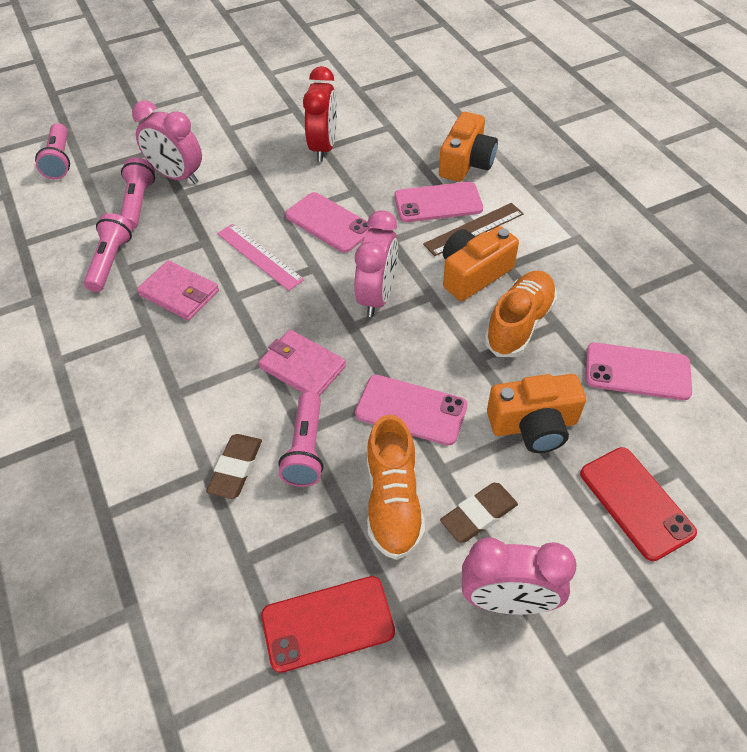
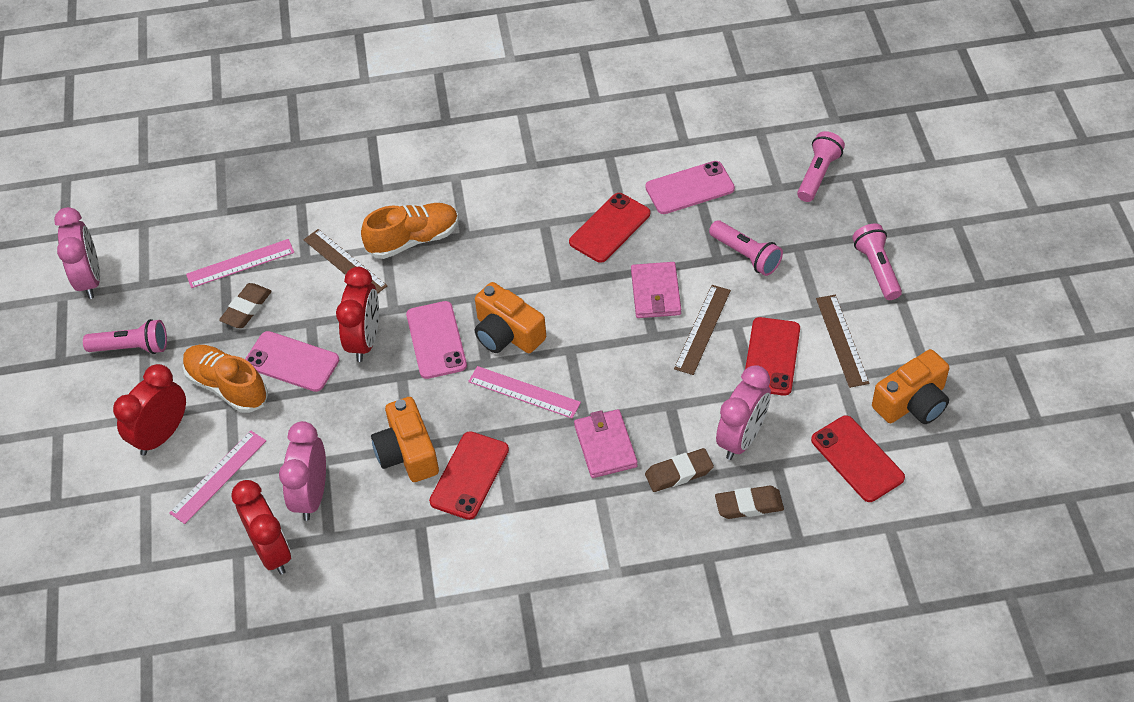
brown eraser: 2 -> 3
brown ruler: 1 -> 3
pink phone: 4 -> 3
pink ruler: 1 -> 3
red clock: 1 -> 3
red phone: 2 -> 4

